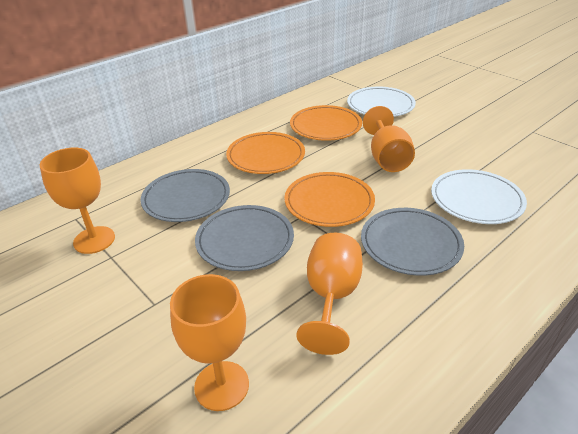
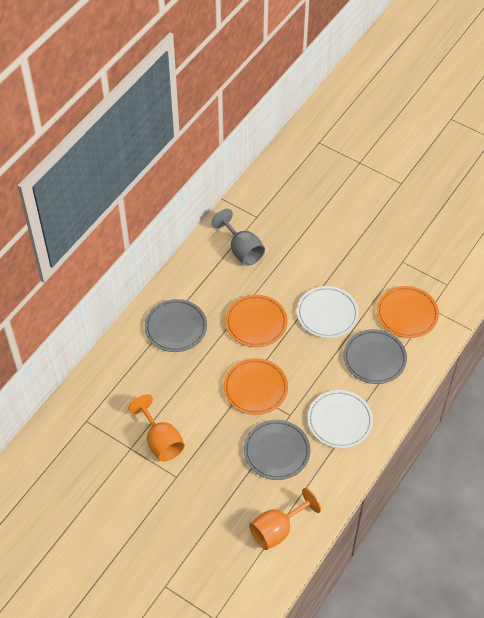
grey goblet: 0 -> 1
orange goblet: 4 -> 2

